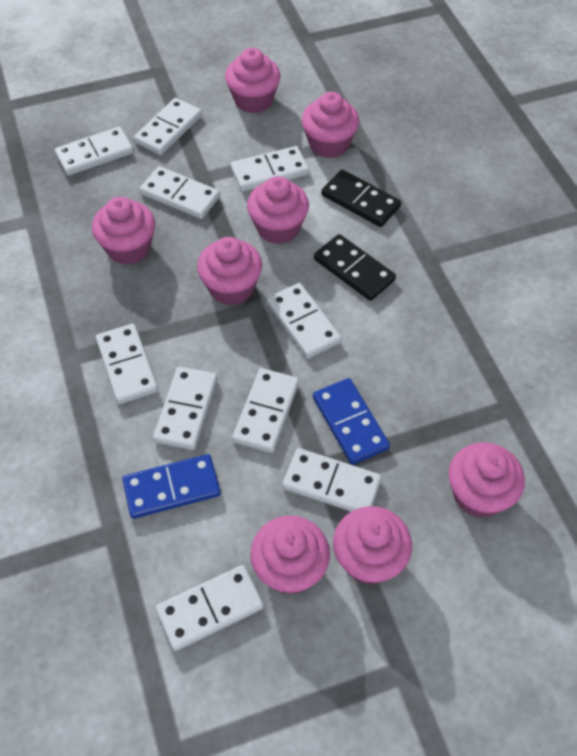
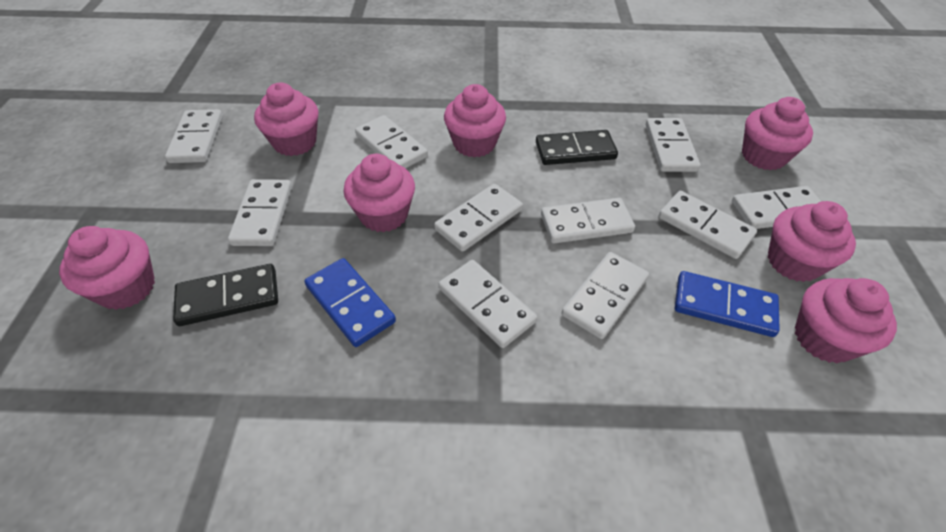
pink cupcake: 8 -> 7

